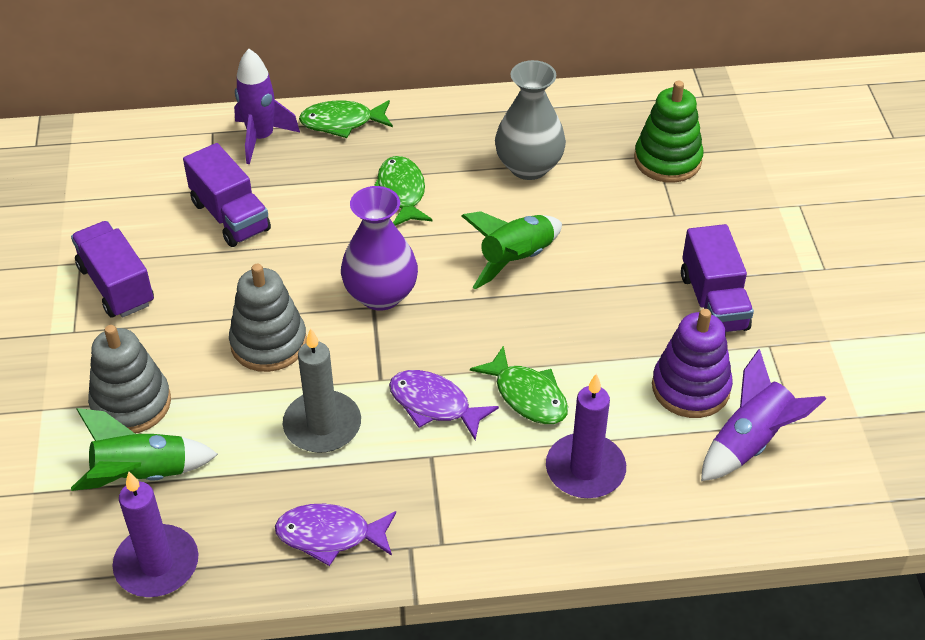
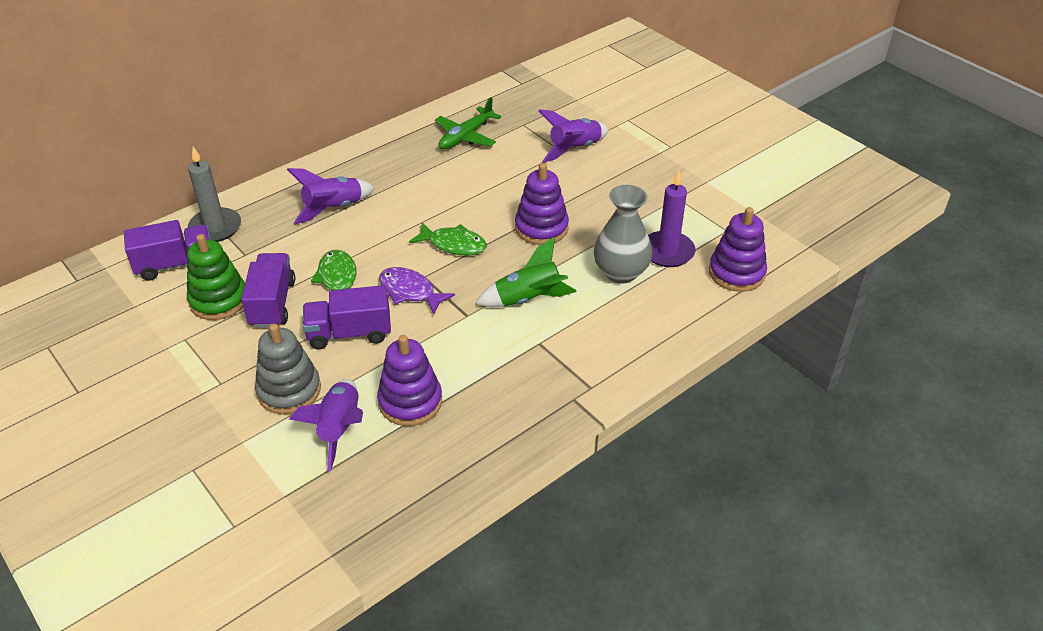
green fish: 3 -> 2
green plane: 0 -> 1
green rocket: 2 -> 1
grey stacking toy: 2 -> 1
purple candle: 2 -> 1
purple fish: 2 -> 1
purple rocket: 2 -> 3
purple stacking toy: 1 -> 3
purple vase: 1 -> 0

